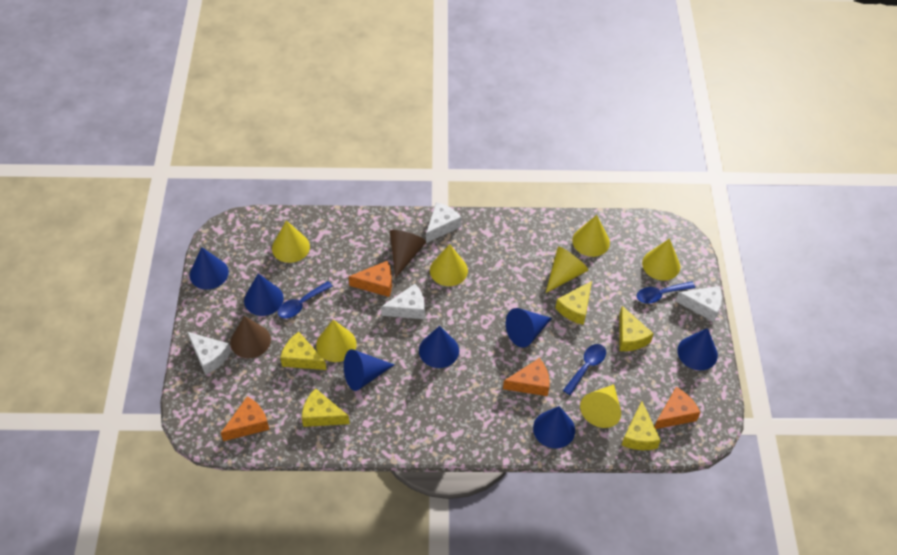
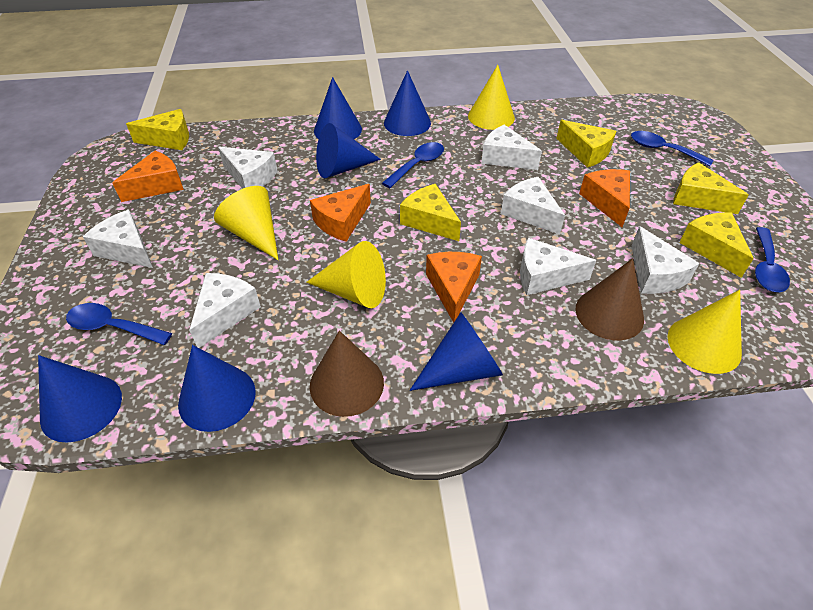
blue cone: 7 -> 6
blue spoon: 3 -> 4
white cheese: 4 -> 7
yellow cone: 7 -> 4

